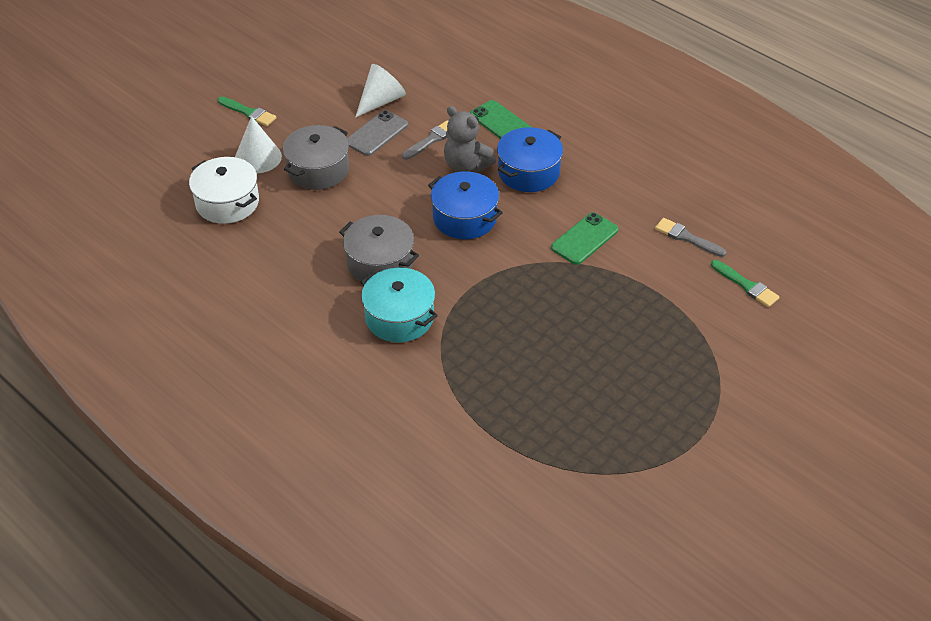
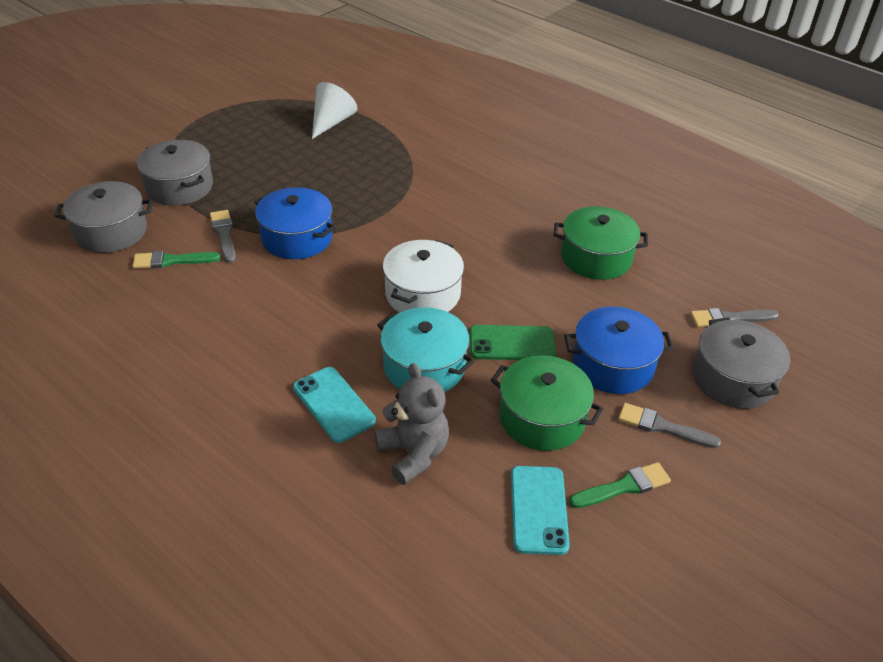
green phone: 2 -> 1
green pot: 0 -> 2
grey brush: 2 -> 3
grey phone: 1 -> 0
grey pot: 2 -> 3
turquoise phone: 0 -> 2
white cone: 2 -> 1

